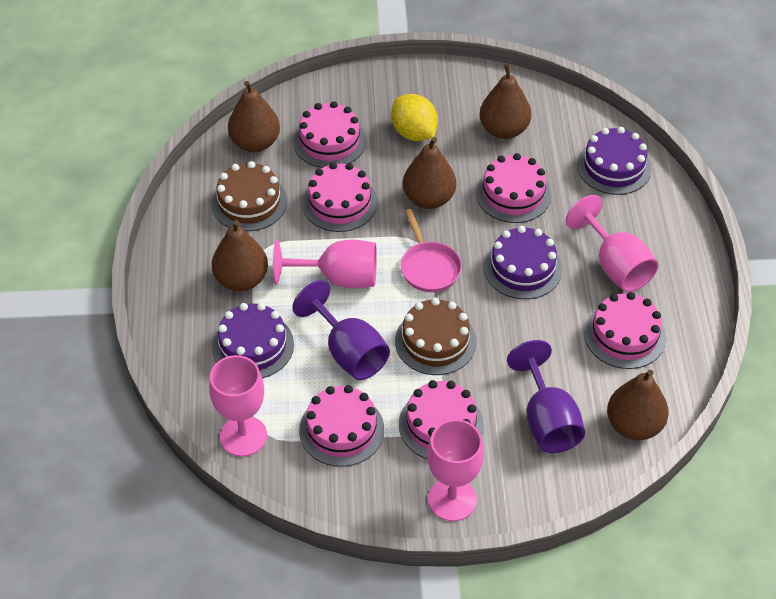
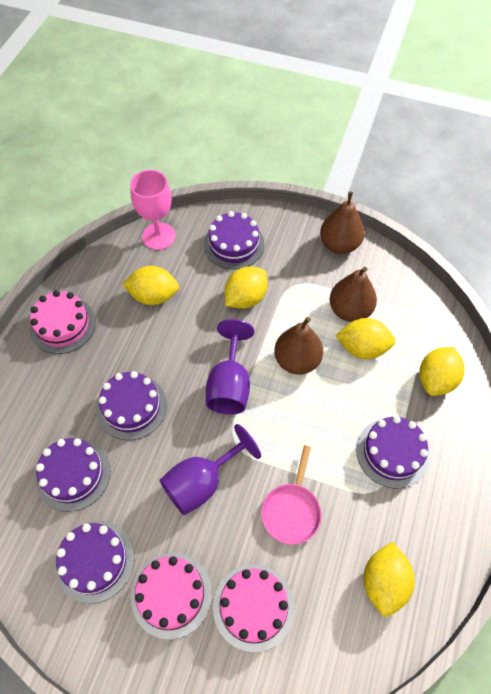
brown cake: 2 -> 0
brown pear: 5 -> 3
pink cake: 6 -> 3
pink goblet: 4 -> 1
purple cake: 3 -> 5
yellow lemon: 1 -> 5

